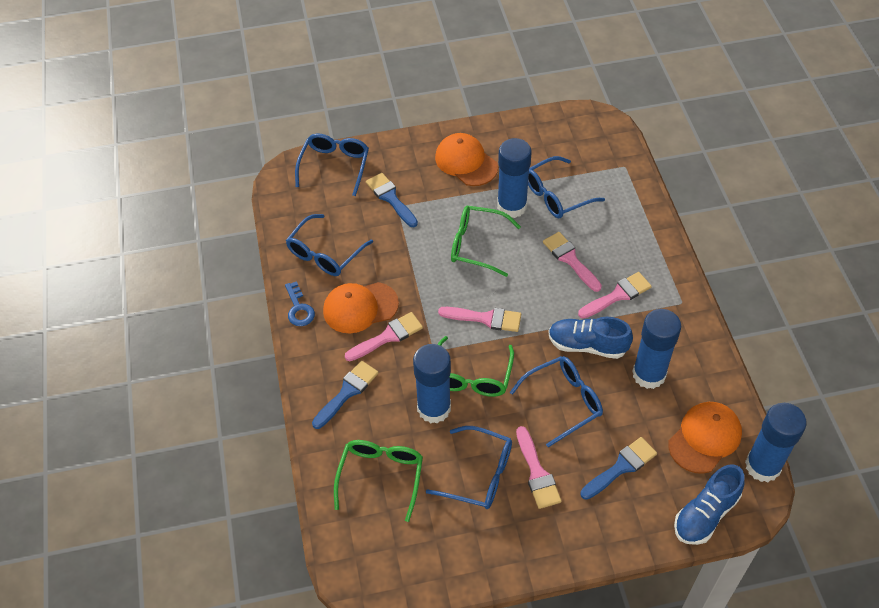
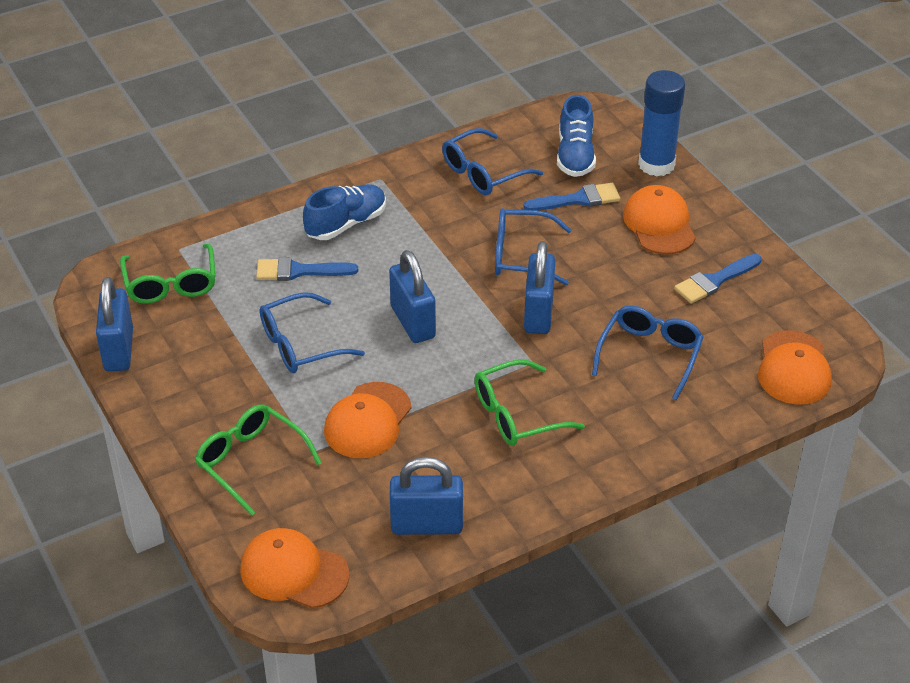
blue glasses: 5 -> 4
blue glue stick: 4 -> 1
blue key: 1 -> 0
blue padlock: 0 -> 4
orange cap: 3 -> 4
pink brush: 5 -> 0

